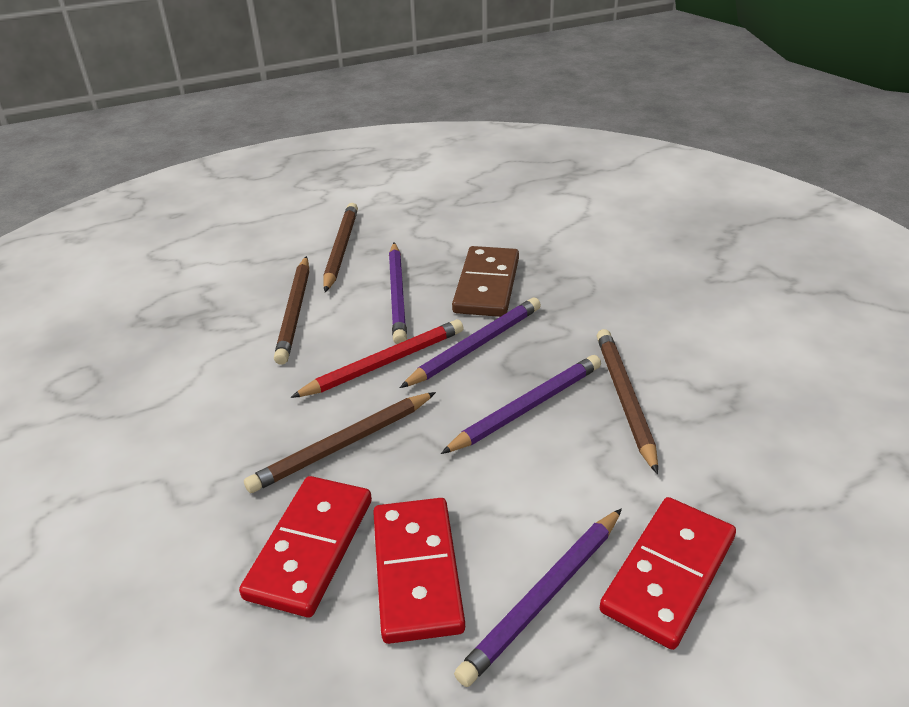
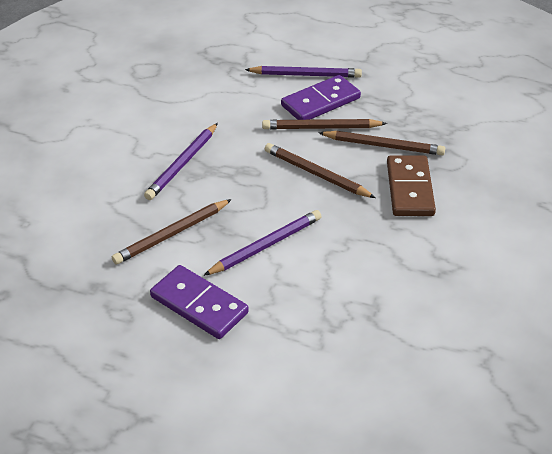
purple domino: 0 -> 2
purple pencil: 4 -> 3
red domino: 3 -> 0
red pencil: 1 -> 0

